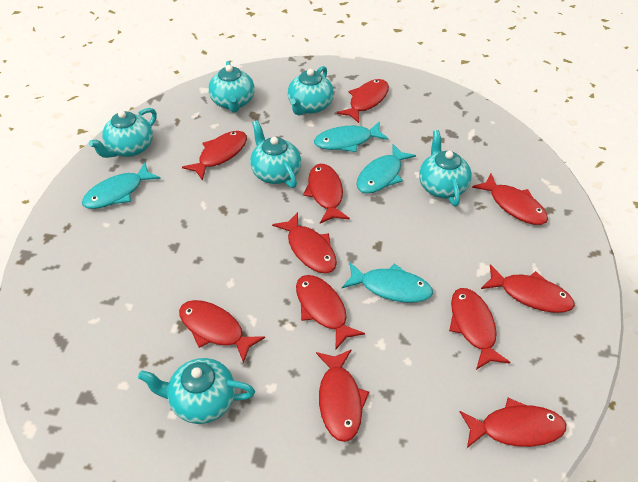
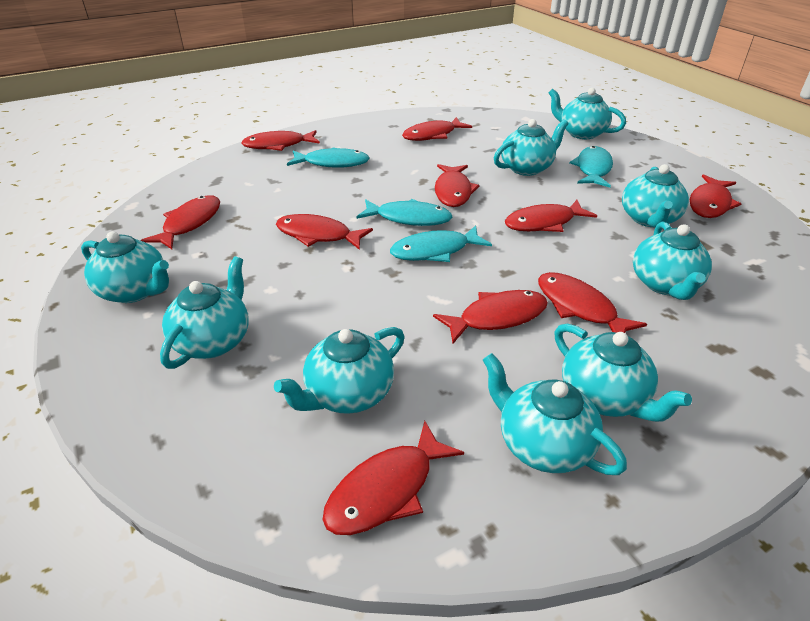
red fish: 11 -> 10
turquoise teapot: 6 -> 9

